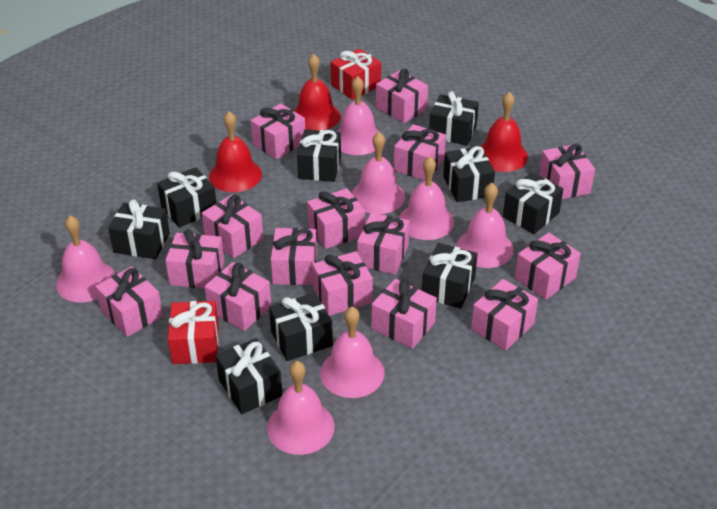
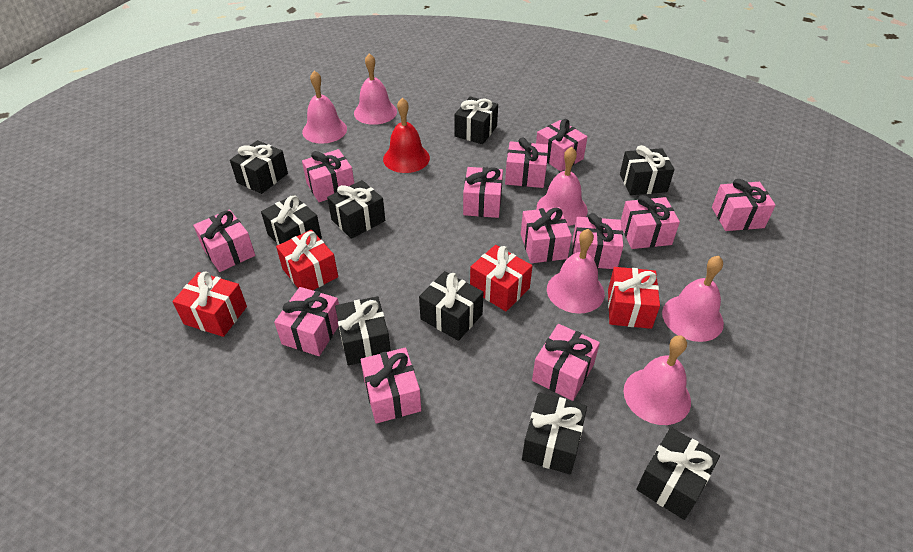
pink bell: 7 -> 6
pink gift: 15 -> 12
red bell: 3 -> 1
red gift: 2 -> 4

